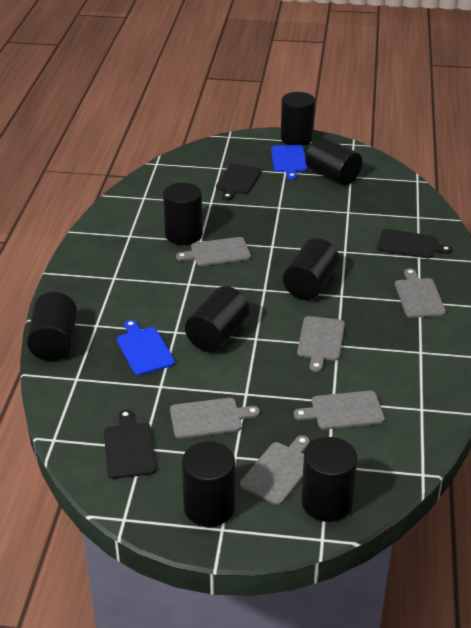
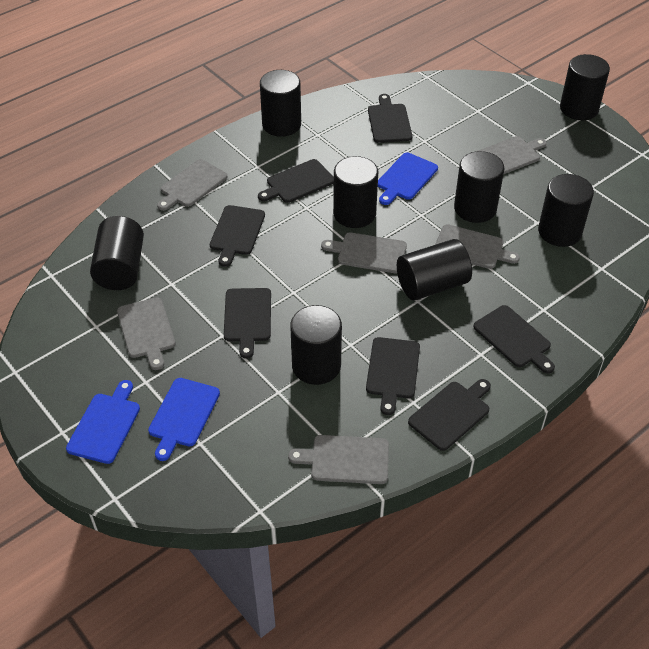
black cutting board: 3 -> 7
blue cutting board: 2 -> 3

